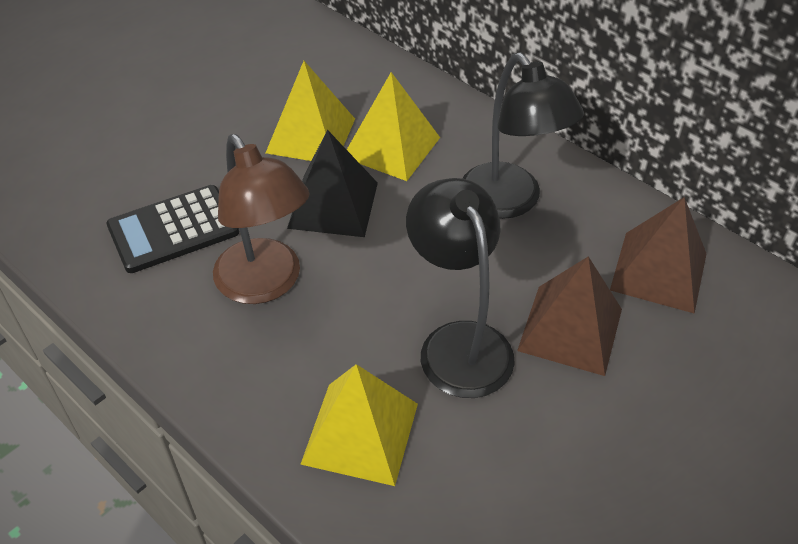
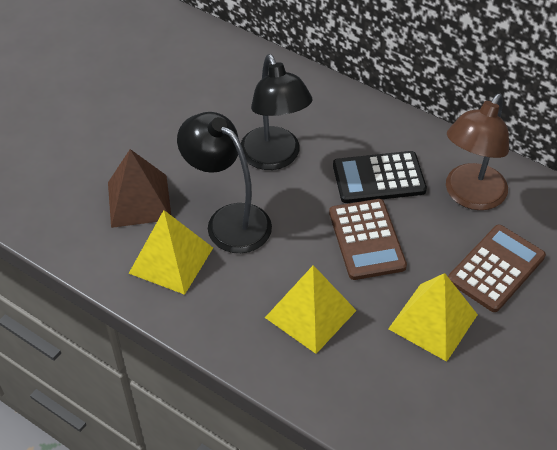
black pyramid: 1 -> 0
brown calculator: 0 -> 2
brown pyramid: 2 -> 1

